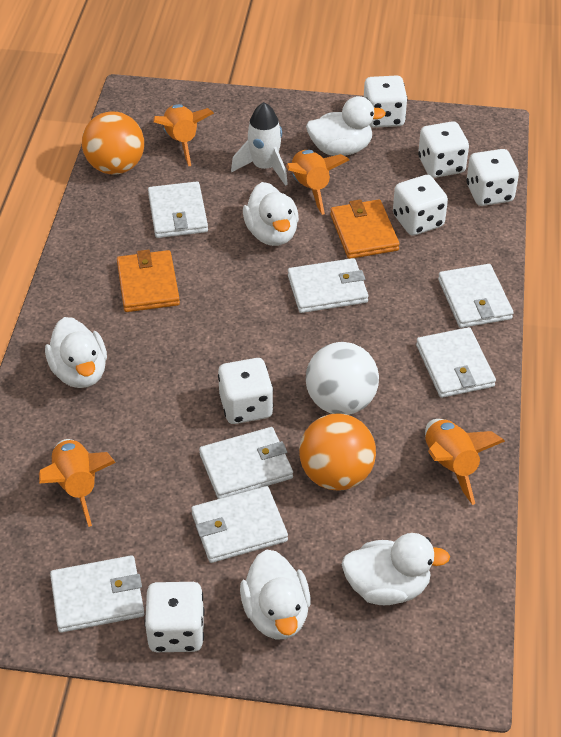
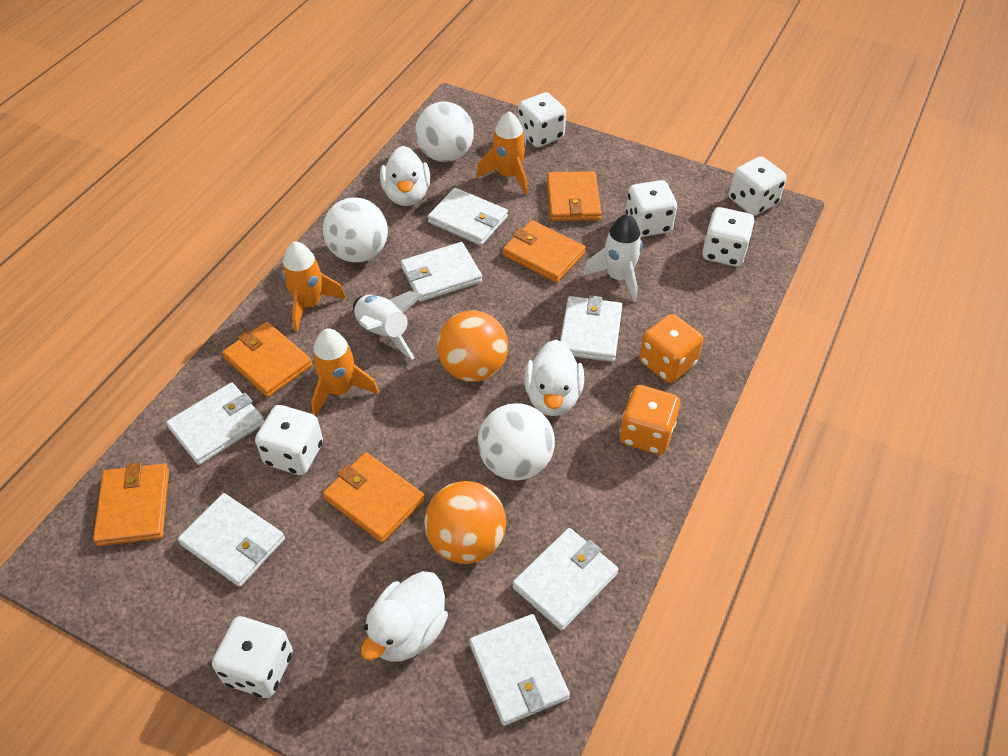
orange dice: 0 -> 2
orange rocket: 4 -> 3
orange wallet: 2 -> 5
white ball: 1 -> 3
white duck: 5 -> 3
white rocket: 1 -> 2

